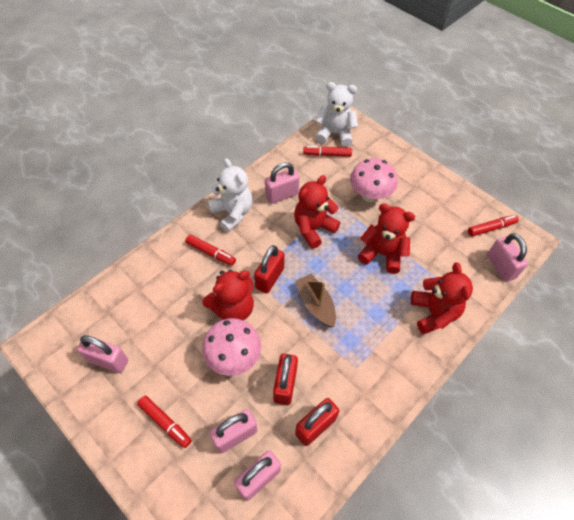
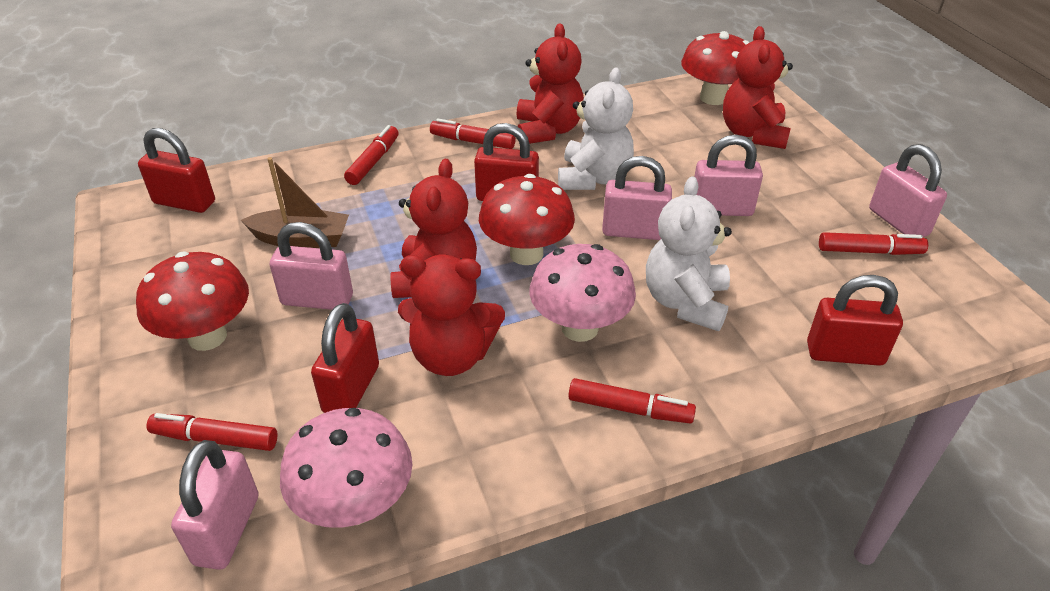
red marker: 4 -> 5
red mushroom: 0 -> 3
red padlock: 3 -> 4

